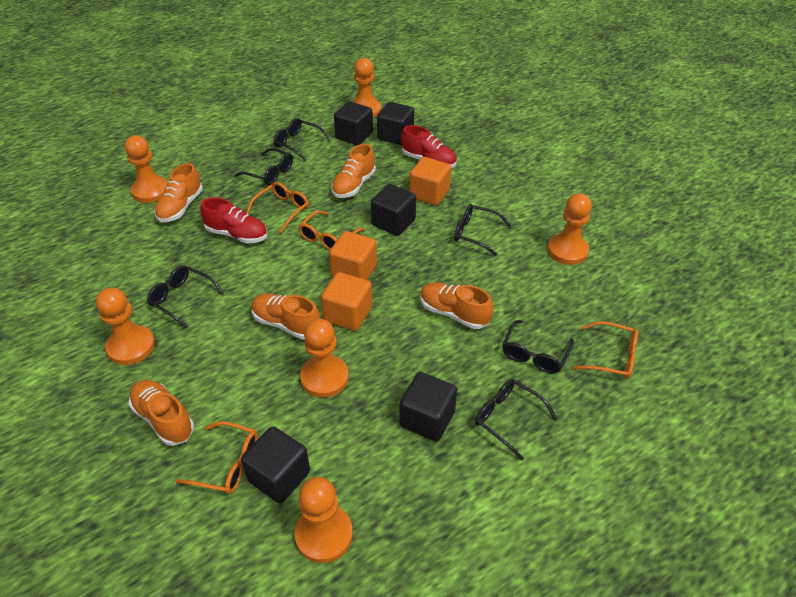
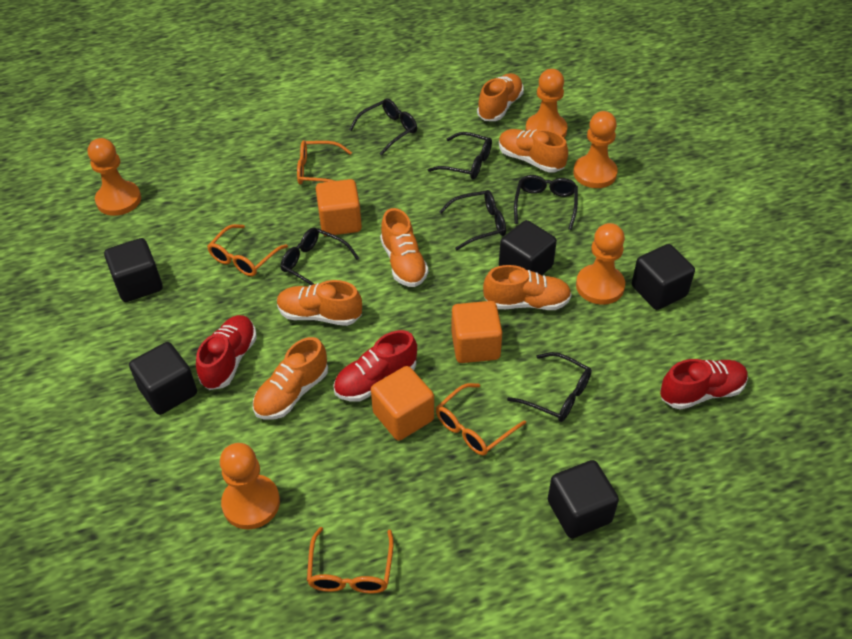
orange pawn: 6 -> 5
orange shoe: 5 -> 6
red shoe: 2 -> 3

